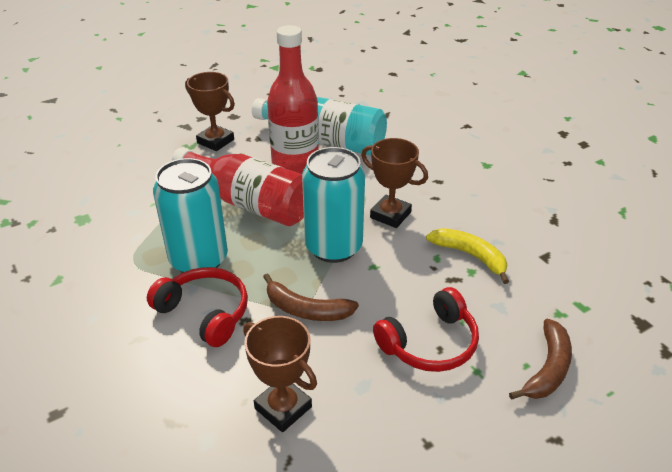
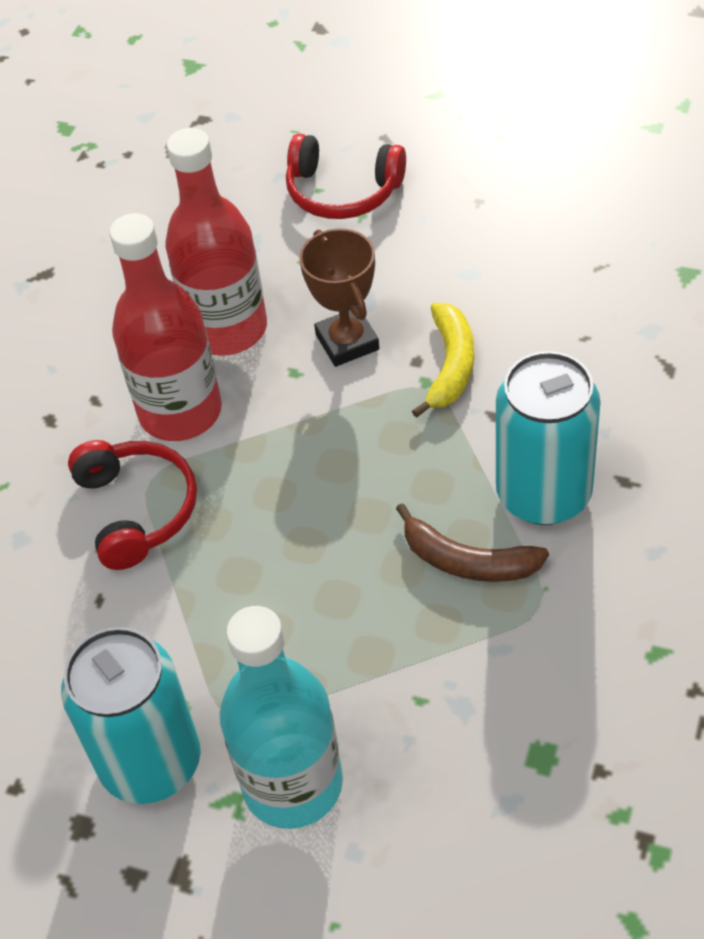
brown banana: 2 -> 1
brown trophy: 3 -> 1

